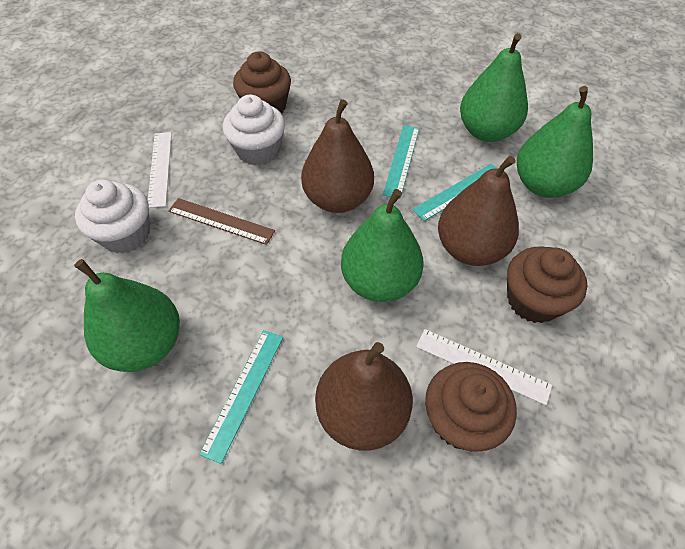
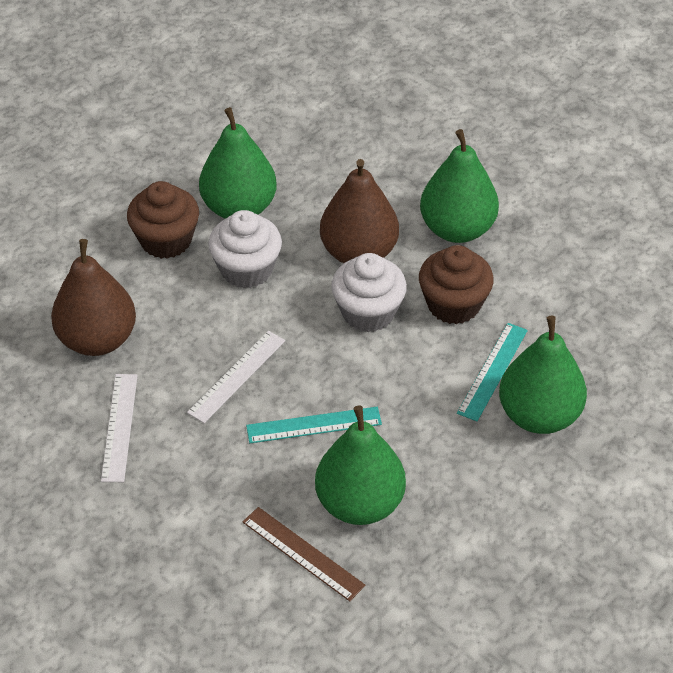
brown cupcake: 3 -> 2
brown pear: 3 -> 2
turquoise ruler: 3 -> 2

